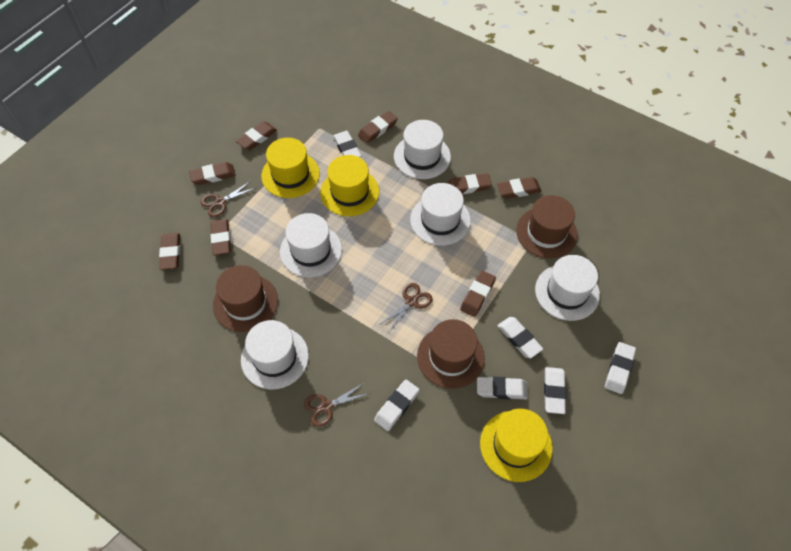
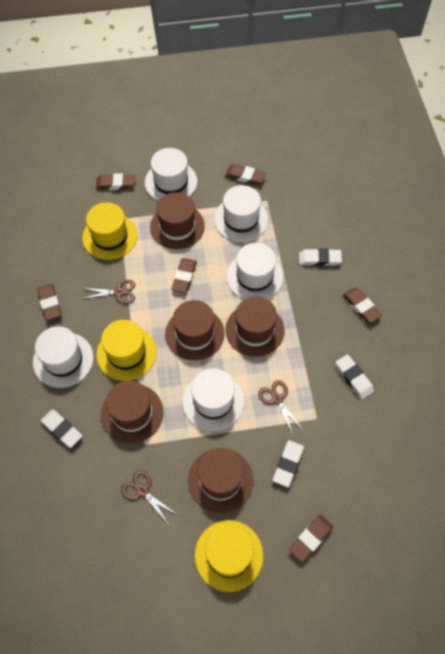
brown eraser: 8 -> 6
brown hat: 3 -> 5
white eraser: 6 -> 4

